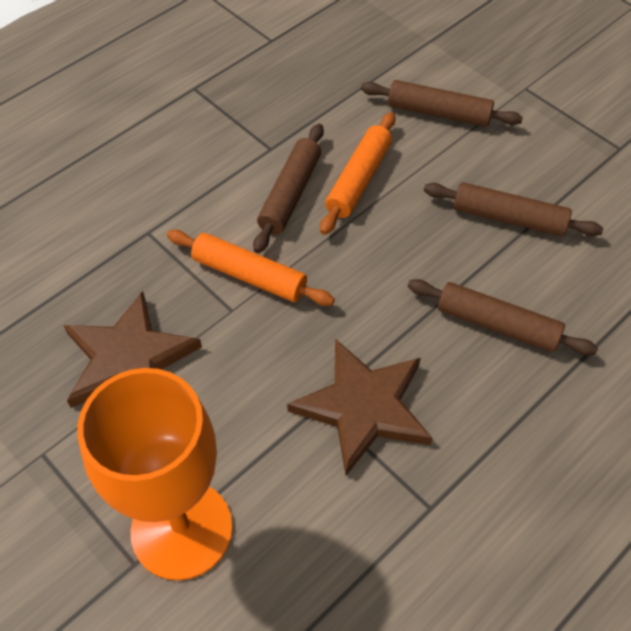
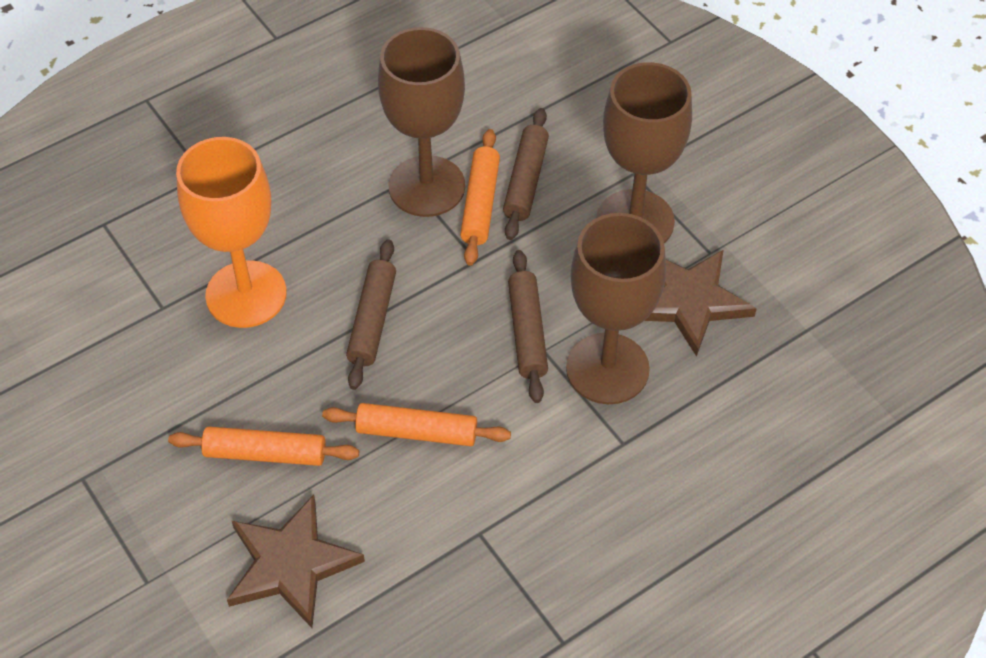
brown goblet: 0 -> 3
brown rolling pin: 4 -> 3
orange rolling pin: 2 -> 3

